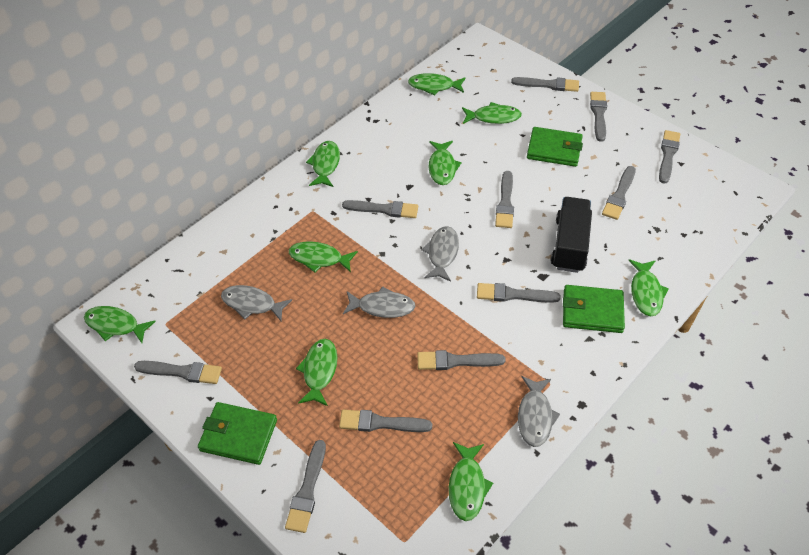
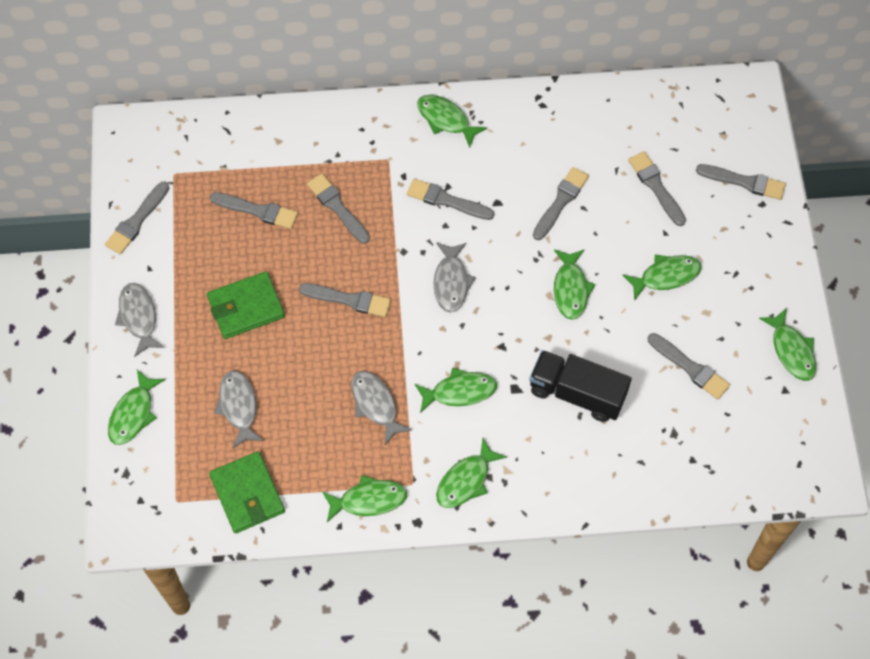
green fish: 9 -> 8
green wallet: 3 -> 2
grey brush: 11 -> 9

